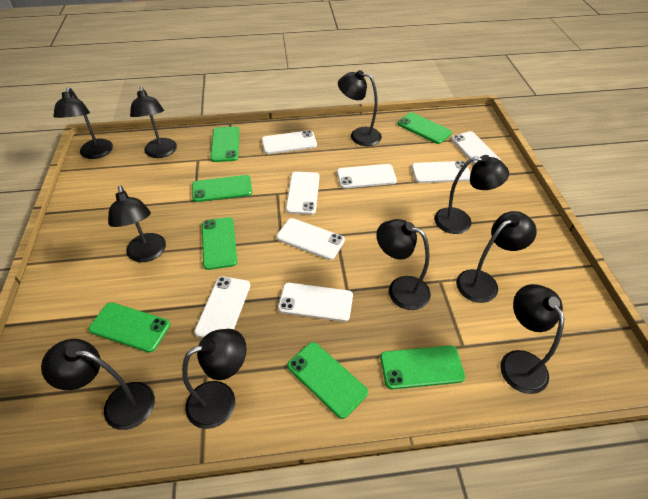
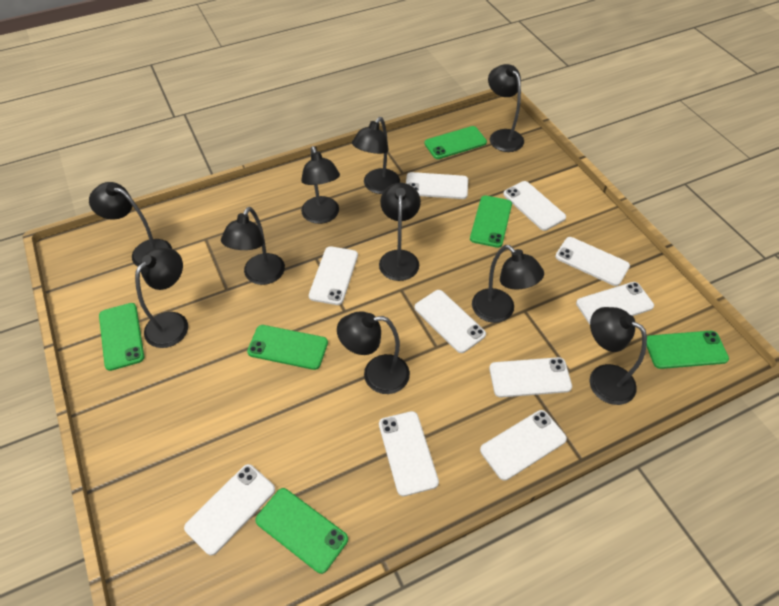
green phone: 7 -> 6
white phone: 8 -> 10

